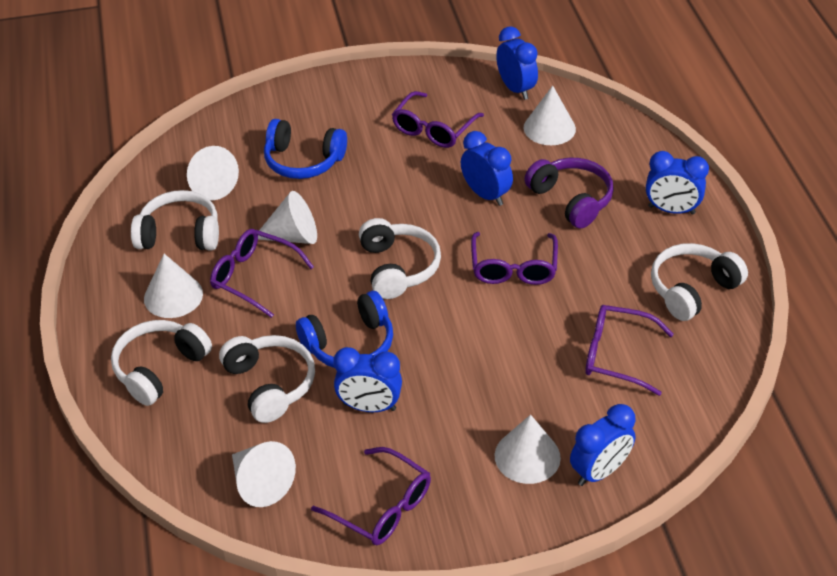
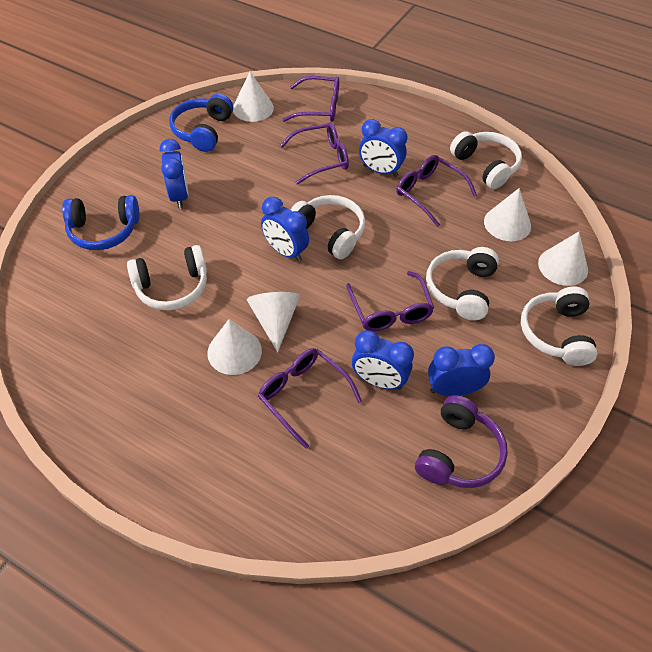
white cone: 6 -> 5

